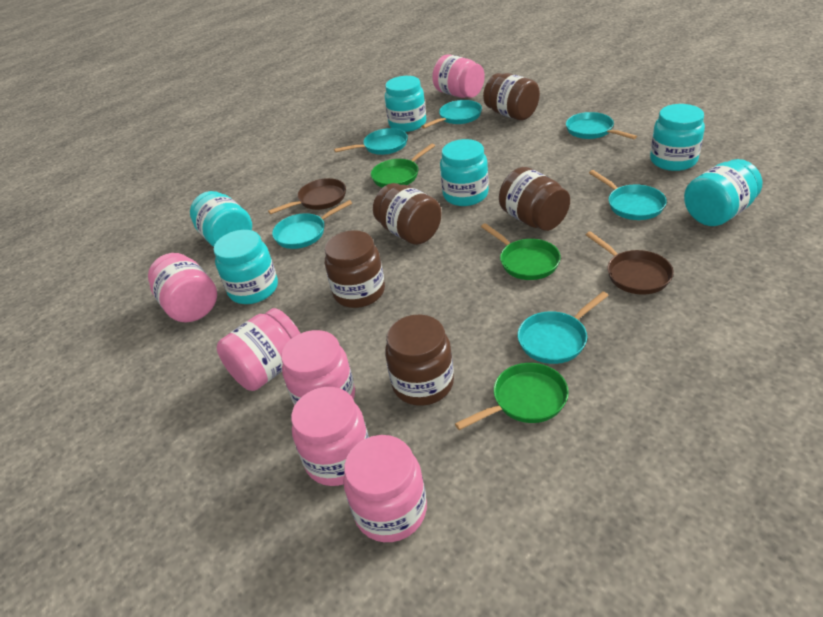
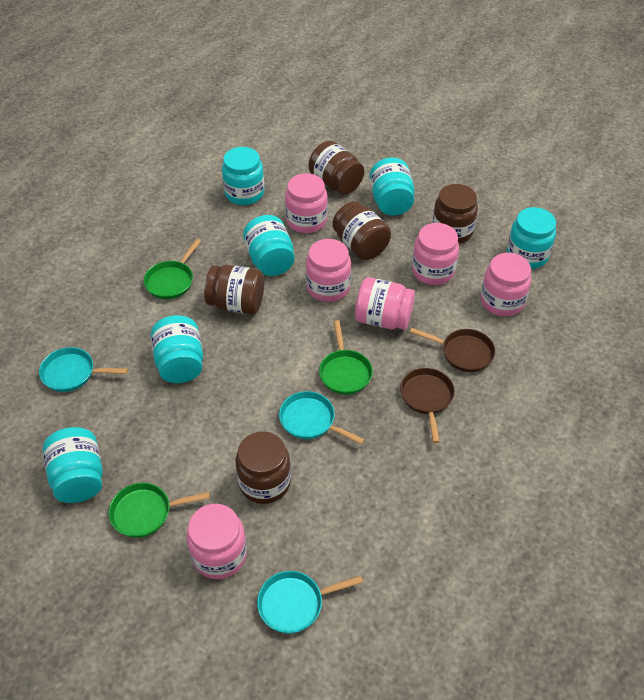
turquoise pan: 6 -> 3

